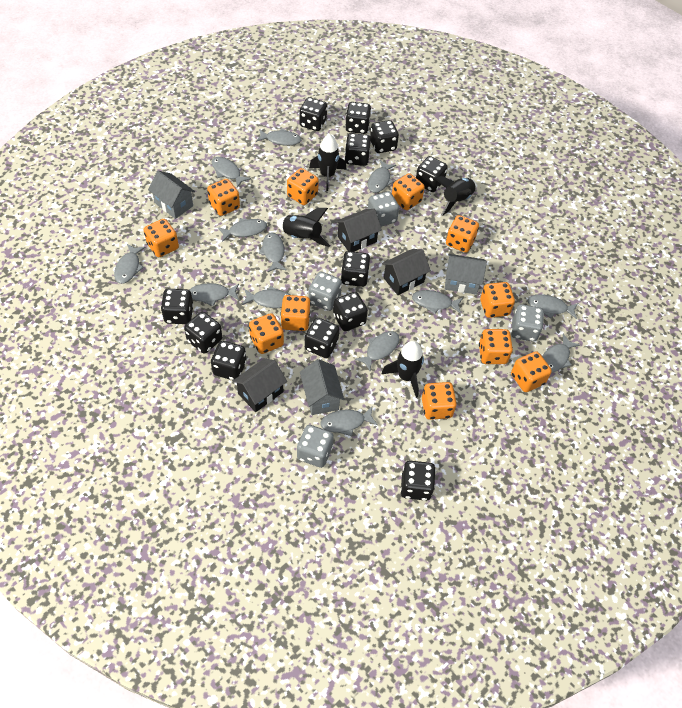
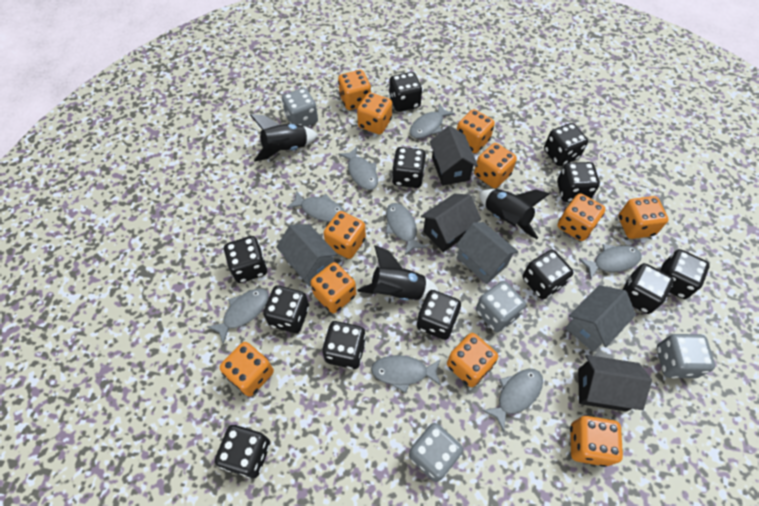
black rocket: 4 -> 3
grey fish: 13 -> 8

